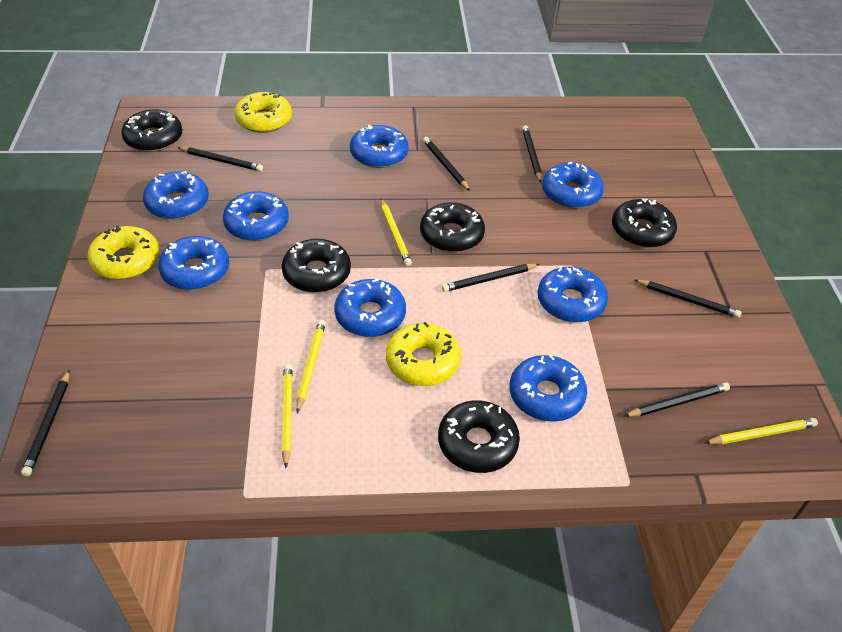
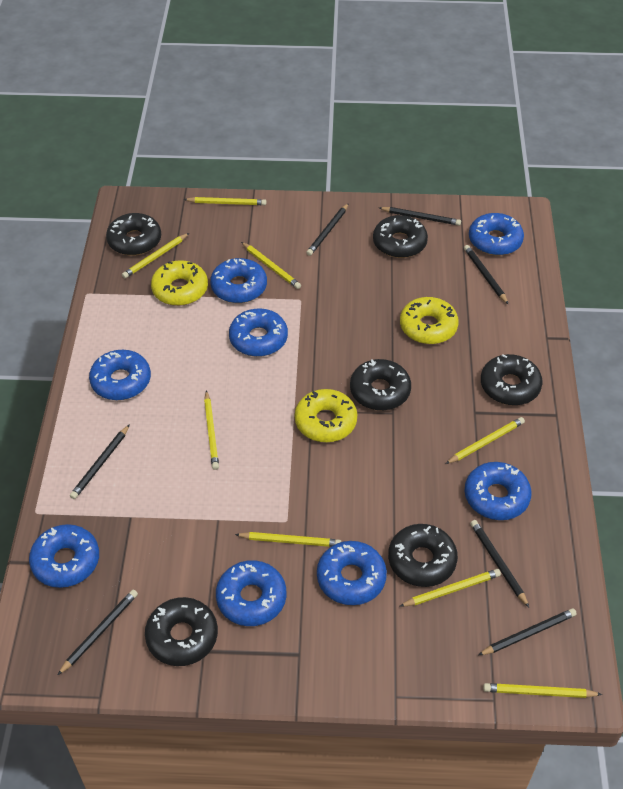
black donut: 5 -> 6
yellow pencil: 4 -> 8

